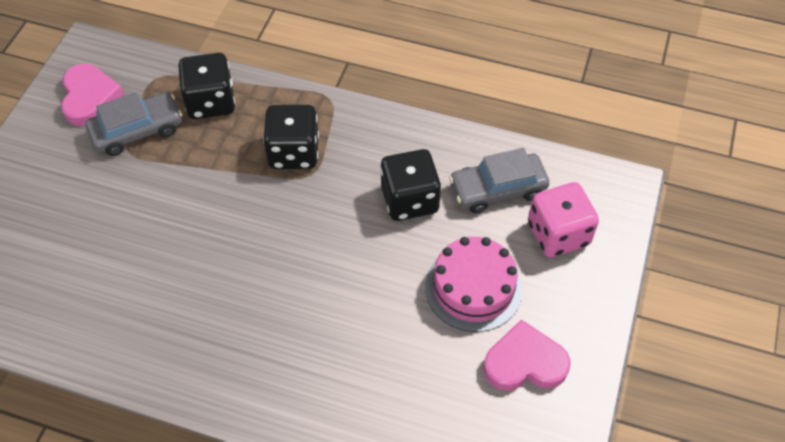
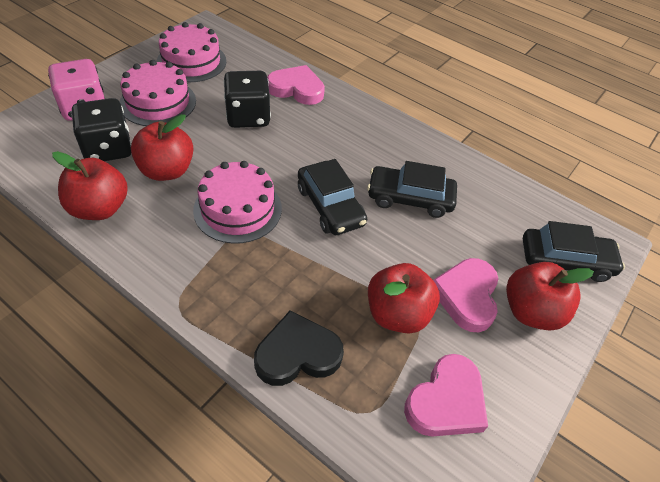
black car: 0 -> 3
black dice: 3 -> 2
black heart: 0 -> 1
grey car: 2 -> 0
pink cake: 1 -> 3
pink heart: 2 -> 3
red apple: 0 -> 4

